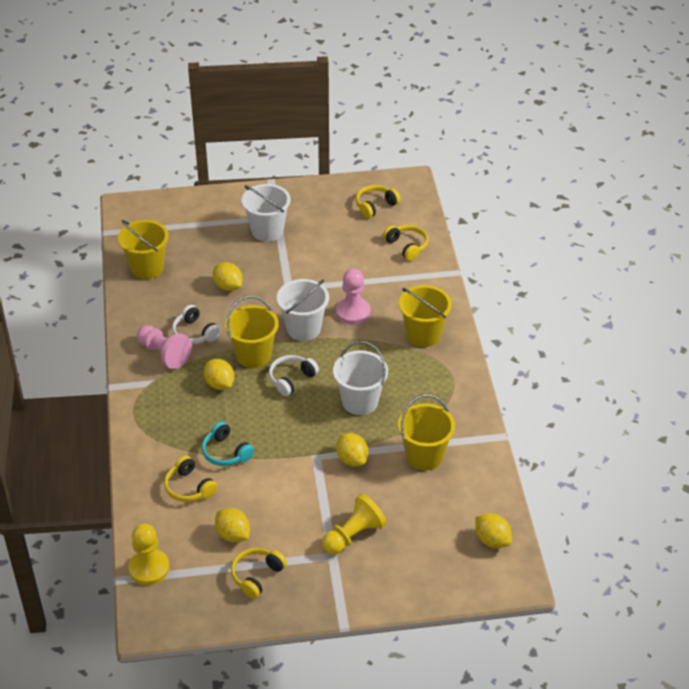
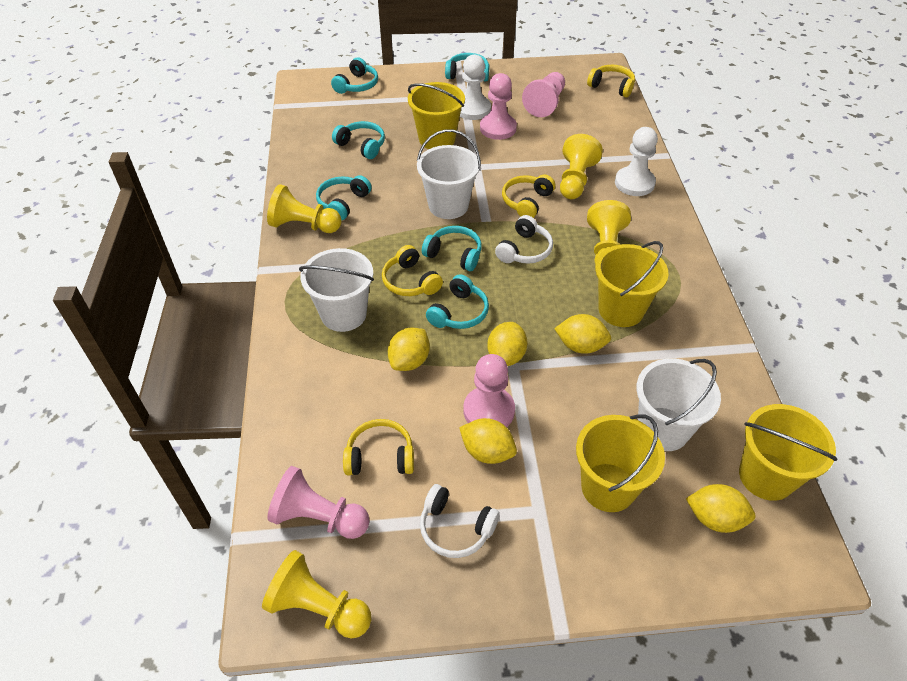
pink pawn: 2 -> 4
turquoise headphones: 1 -> 6
white pawn: 0 -> 2
yellow pawn: 2 -> 4

